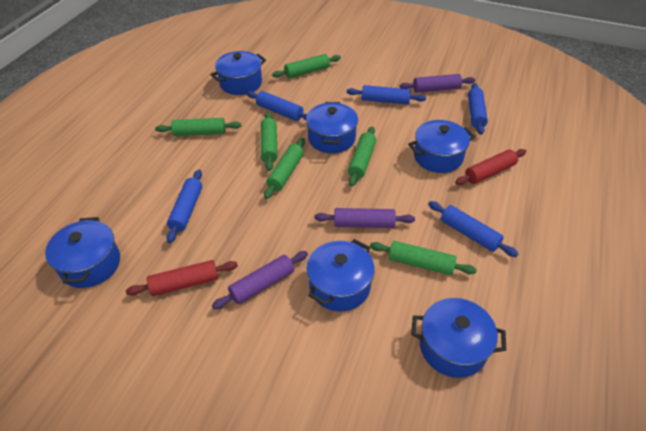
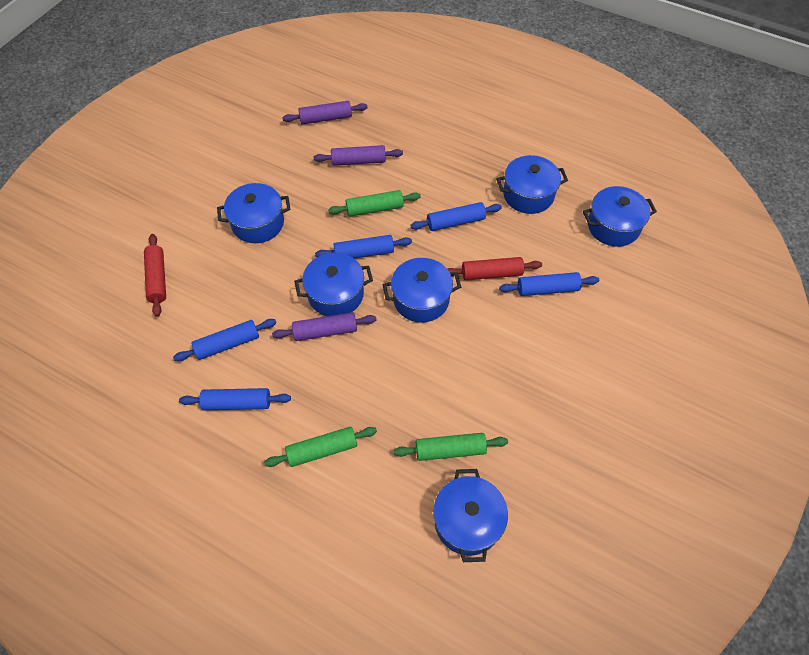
green rolling pin: 6 -> 3

